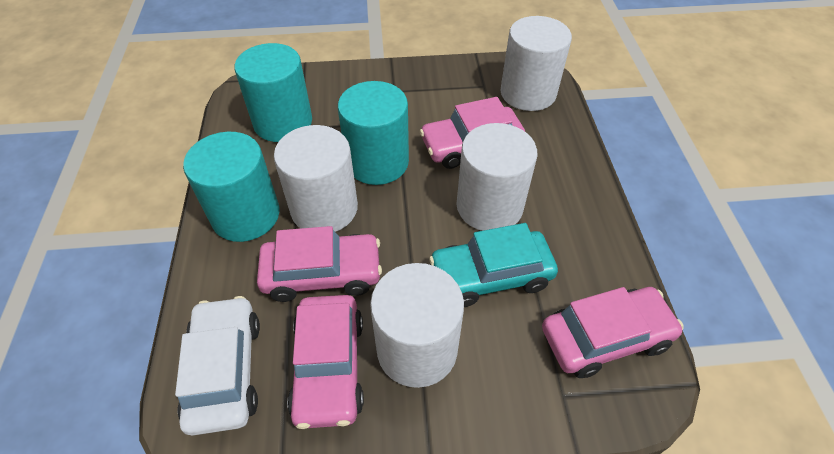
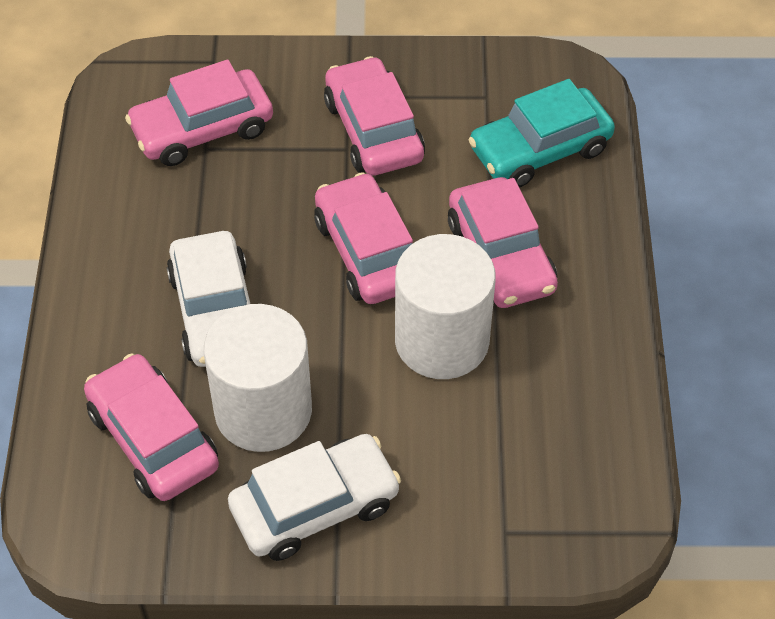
pink car: 4 -> 5
turquoise cylinder: 3 -> 0
white car: 1 -> 2
white cylinder: 4 -> 2

